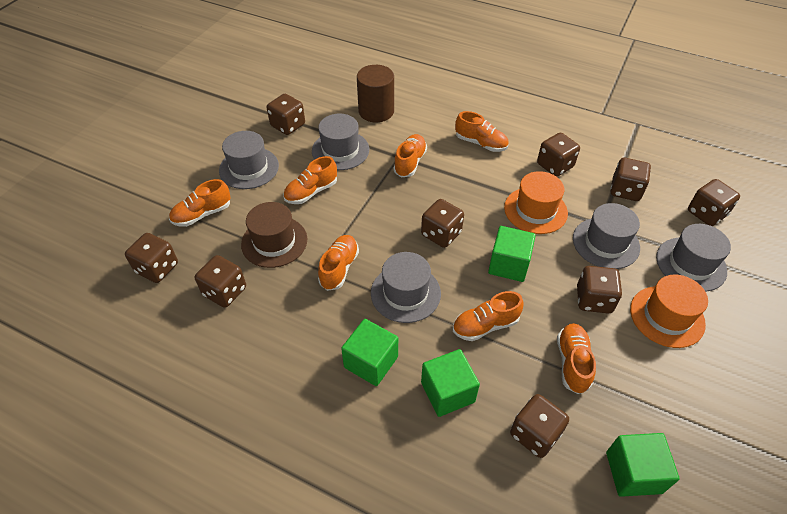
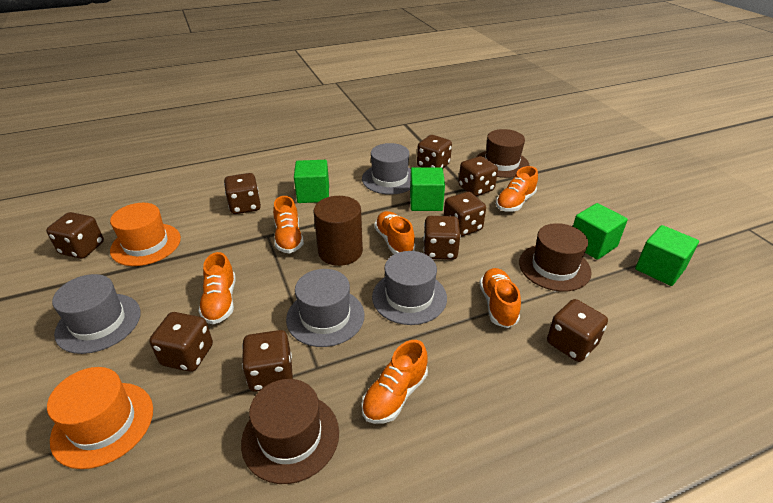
brown hat: 1 -> 3
grey hat: 5 -> 4
orange shoe: 7 -> 6

